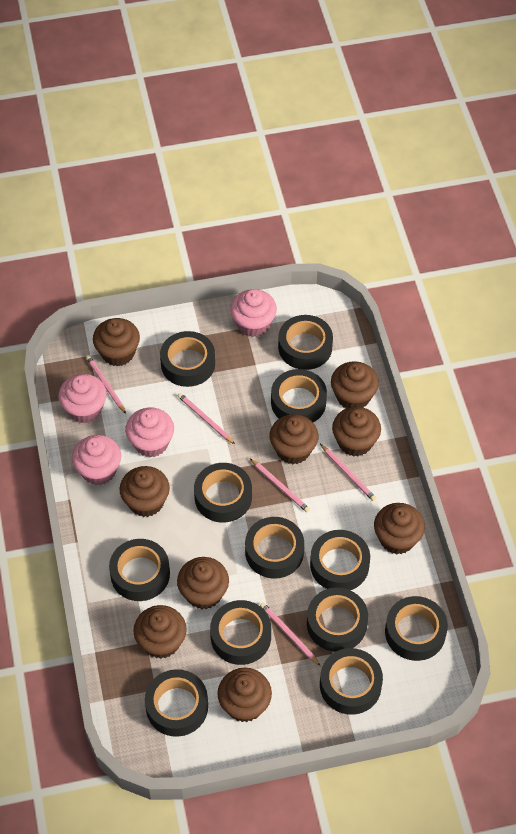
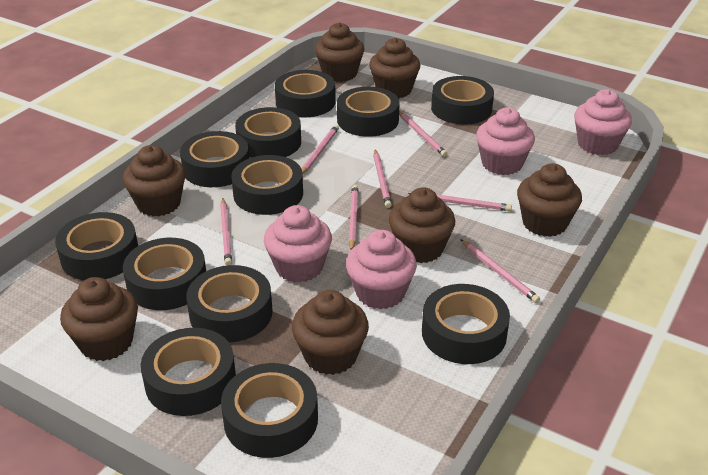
brown cupcake: 9 -> 7
pink pencil: 5 -> 7

